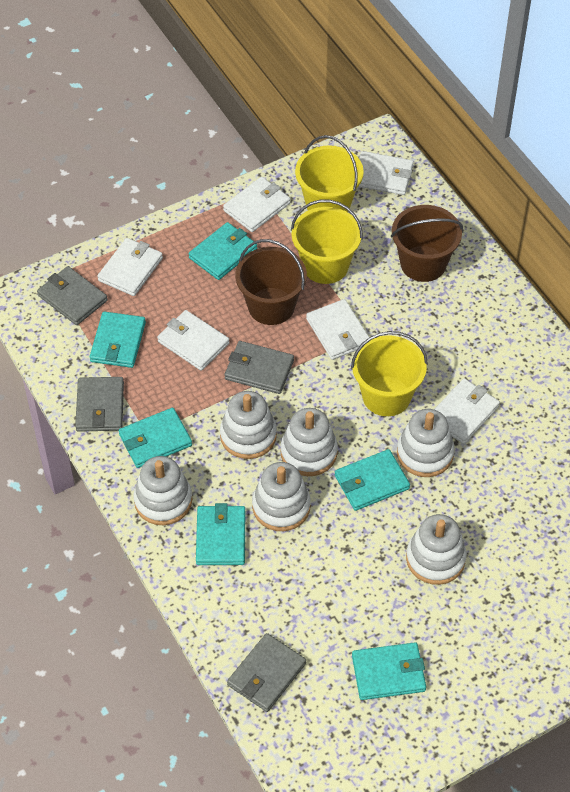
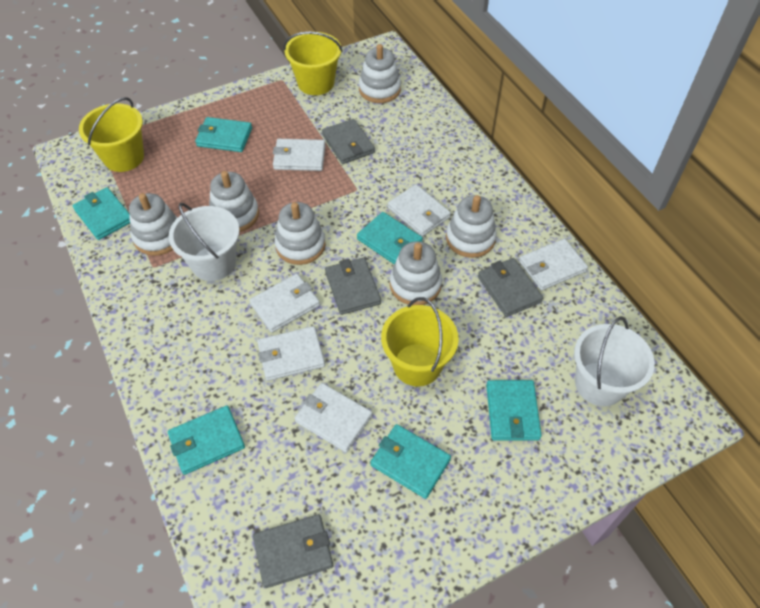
brown bucket: 2 -> 0
white bucket: 0 -> 2

